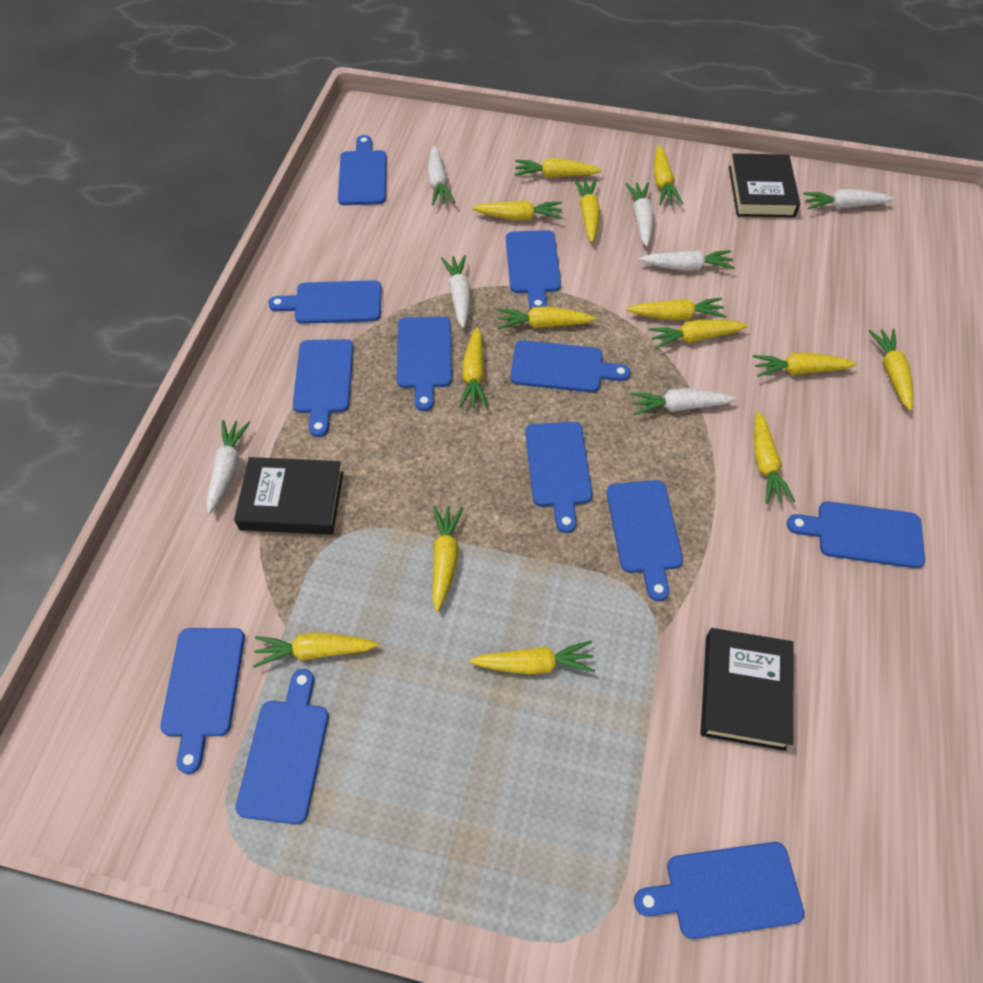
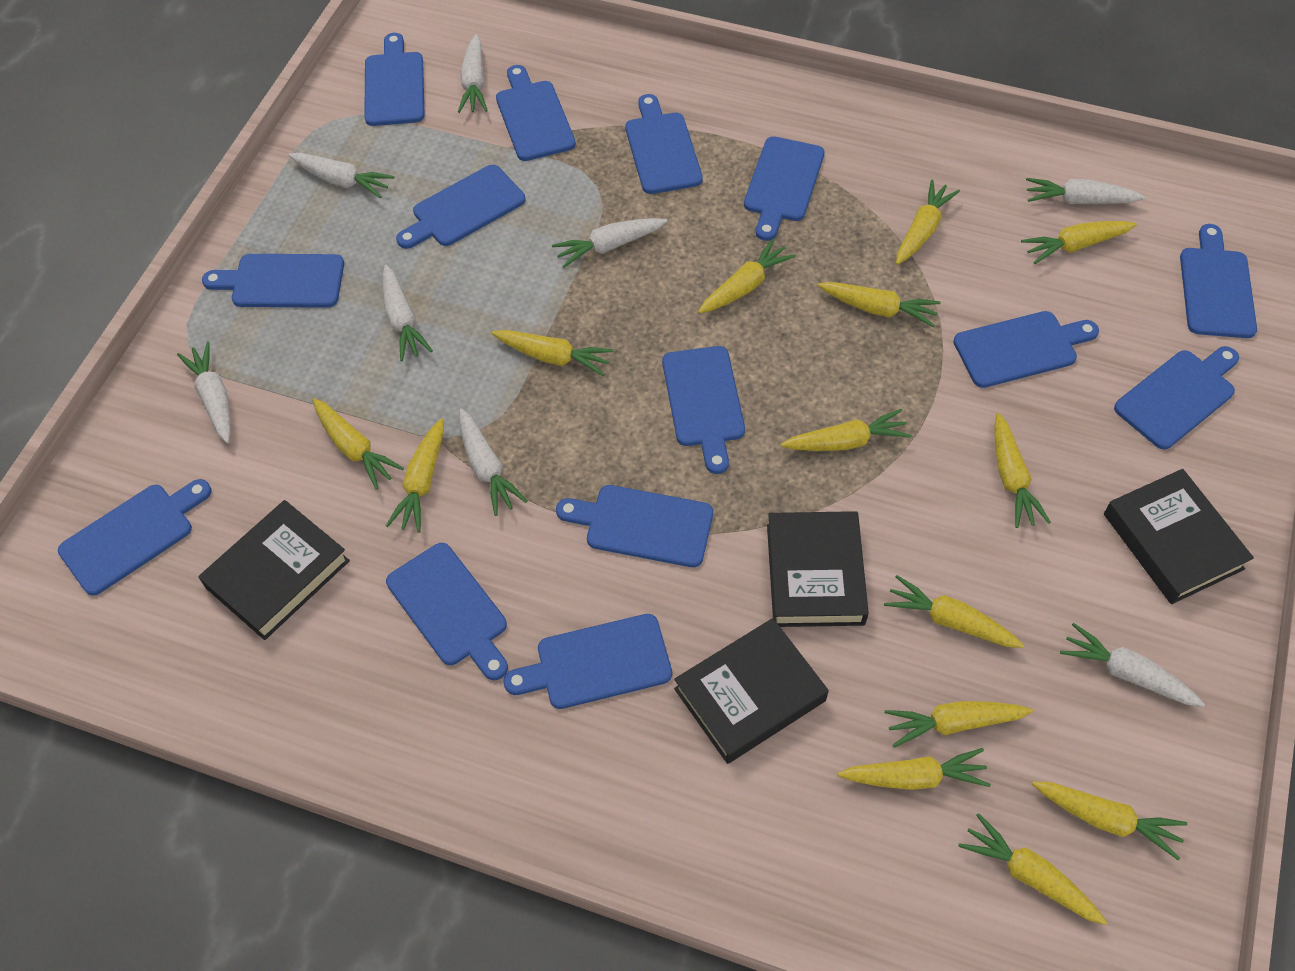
black book: 3 -> 4
blue cutting board: 12 -> 14
white carrot: 7 -> 8

